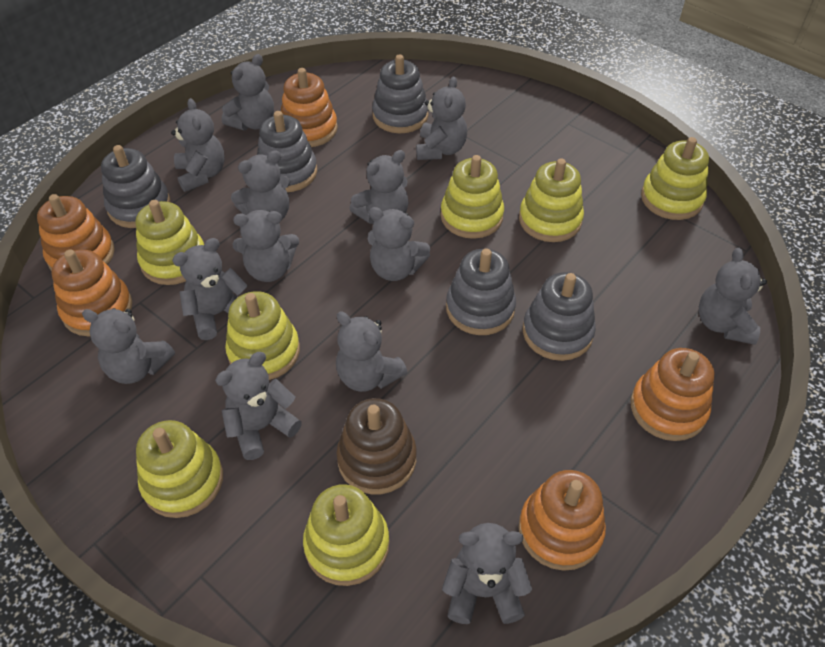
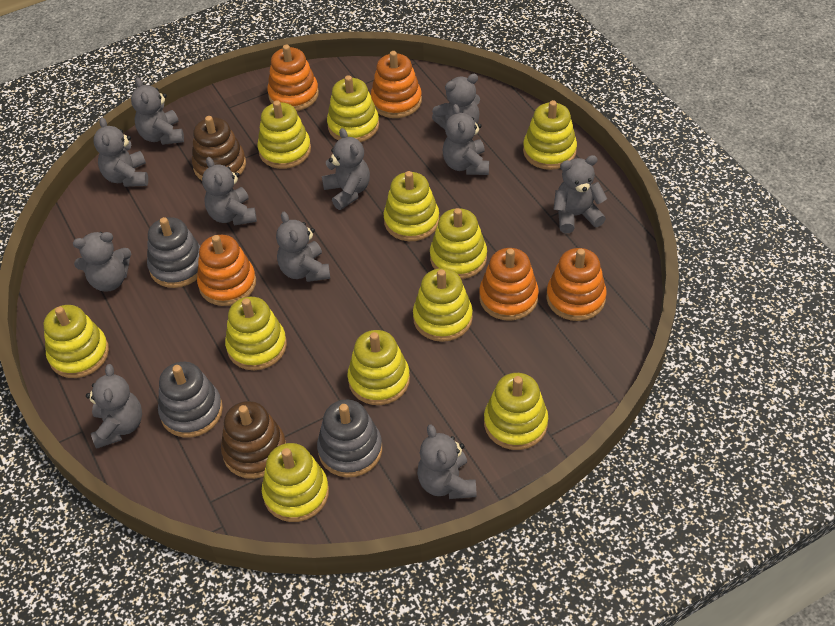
brown stacking toy: 1 -> 2
grey stacking toy: 5 -> 3
grey teddy bear: 13 -> 11
yellow stacking toy: 7 -> 11

